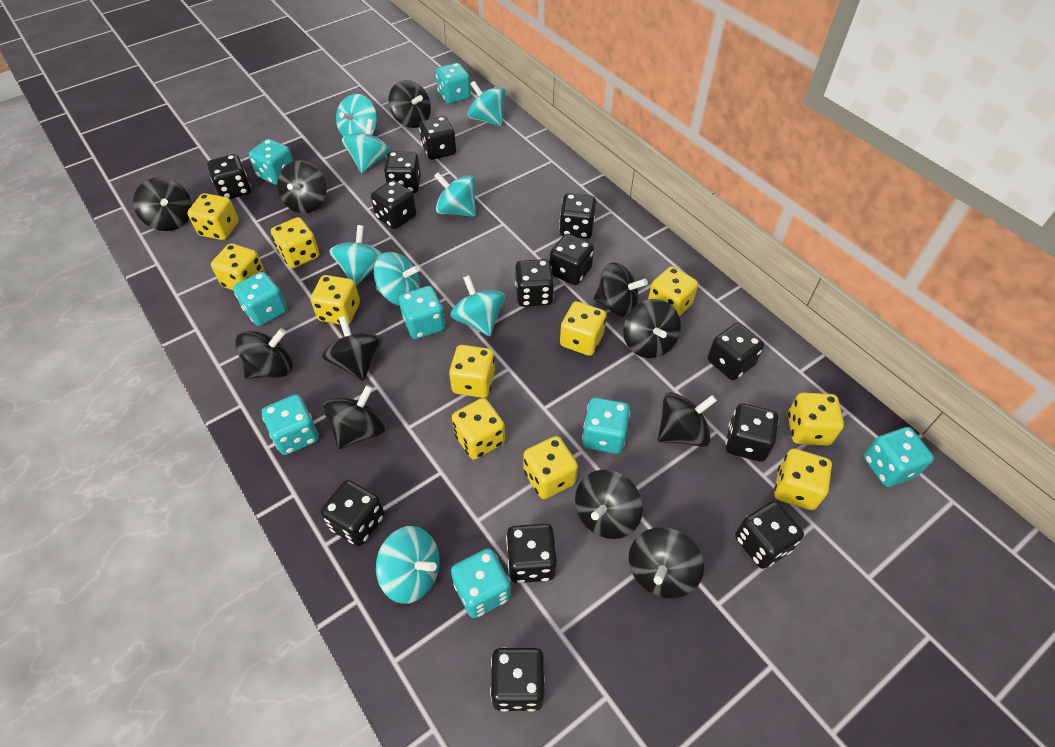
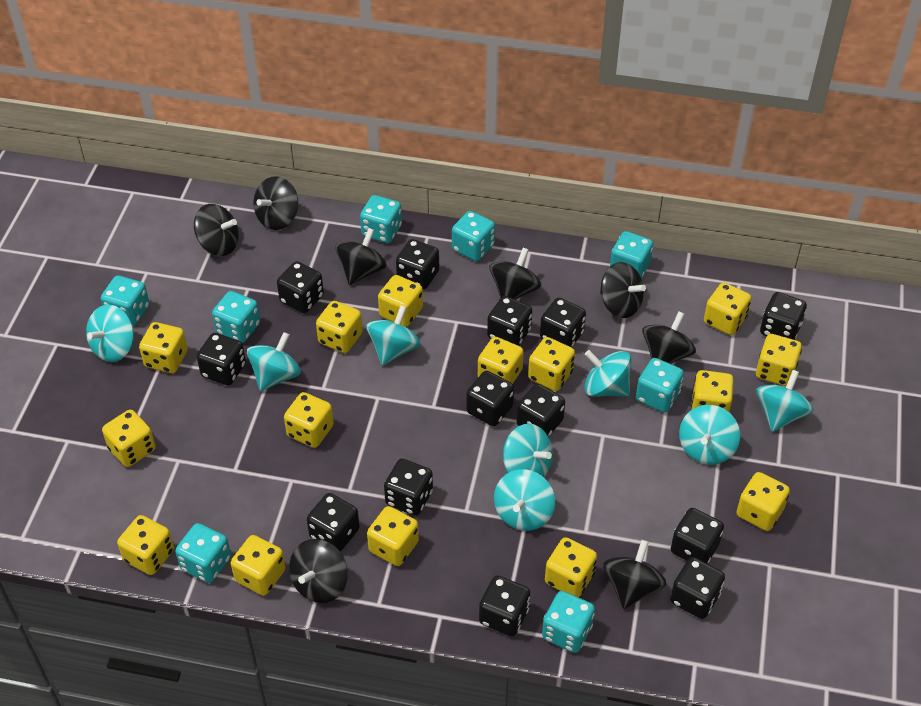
black spinning top: 11 -> 8
yellow dice: 11 -> 15

